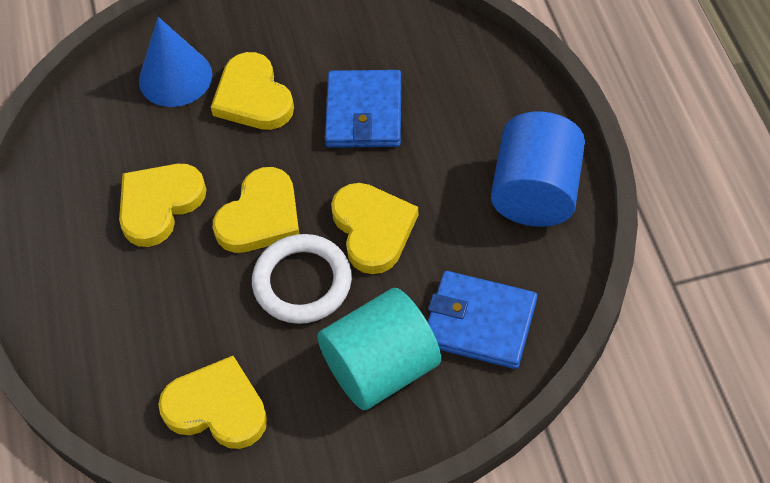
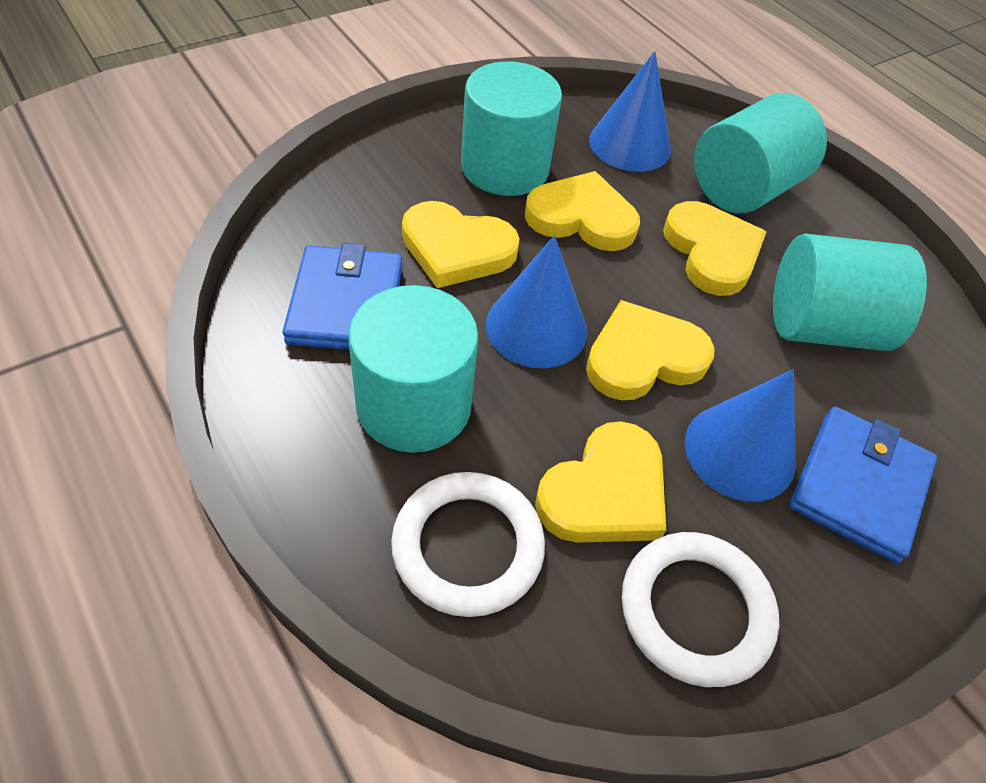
blue cone: 1 -> 3
blue cylinder: 1 -> 0
turquoise cylinder: 1 -> 4
white ring: 1 -> 2

